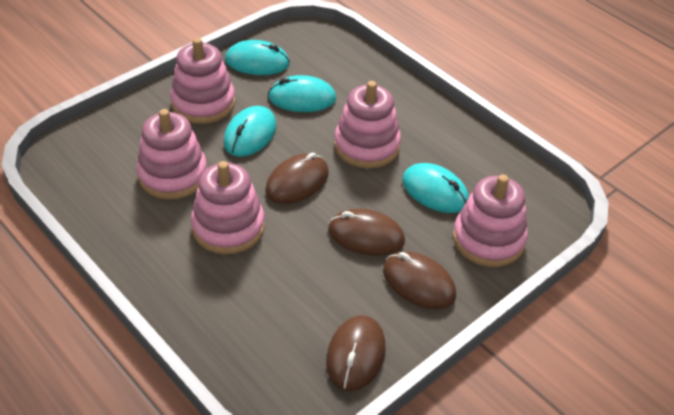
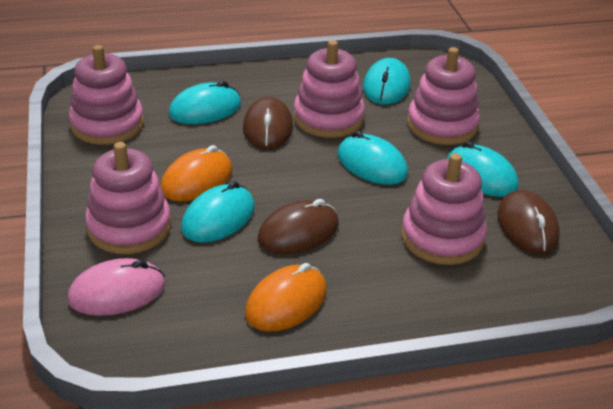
brown mouse: 4 -> 3
orange mouse: 0 -> 2
pink mouse: 0 -> 1
turquoise mouse: 4 -> 5

